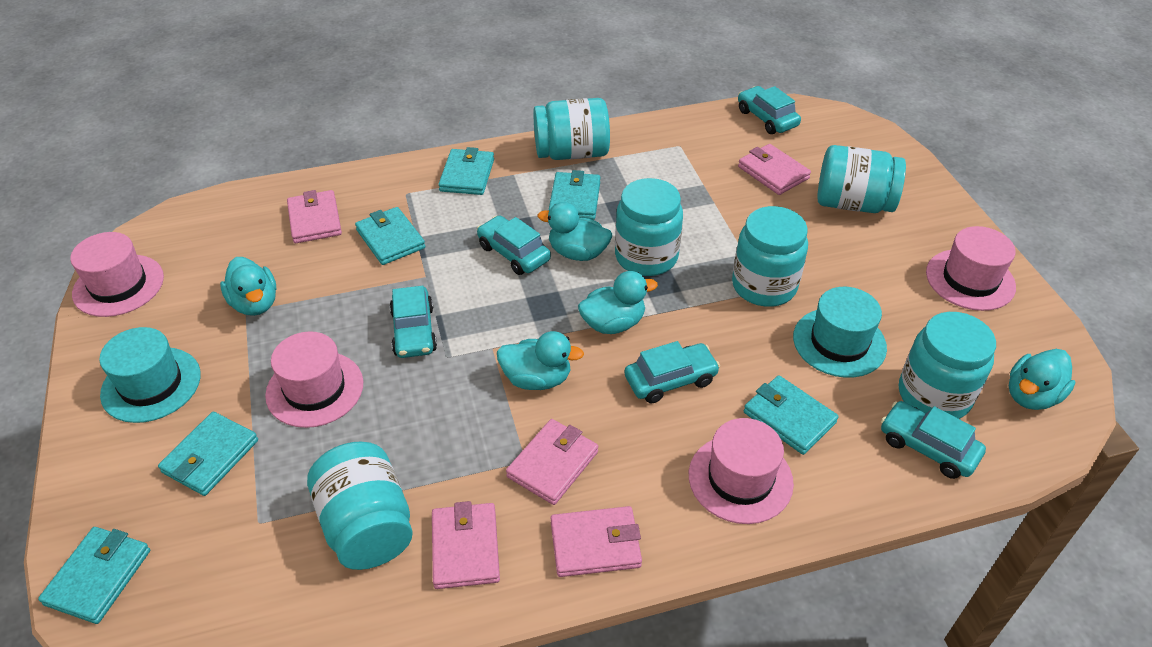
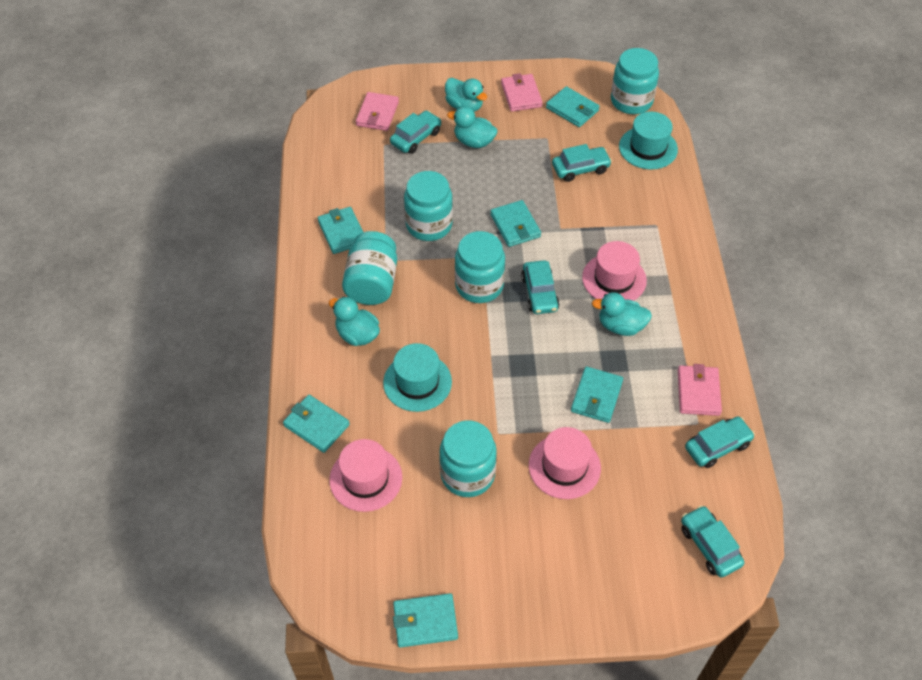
pink hat: 4 -> 3
pink wallet: 5 -> 3
turquoise duck: 5 -> 4
turquoise jar: 6 -> 5

